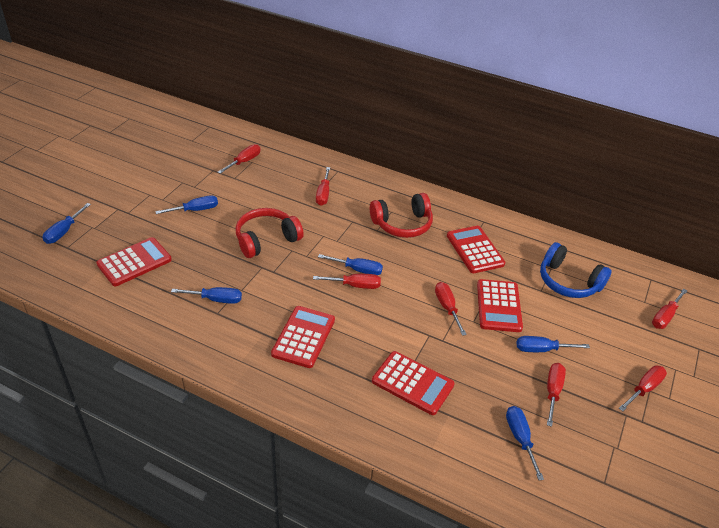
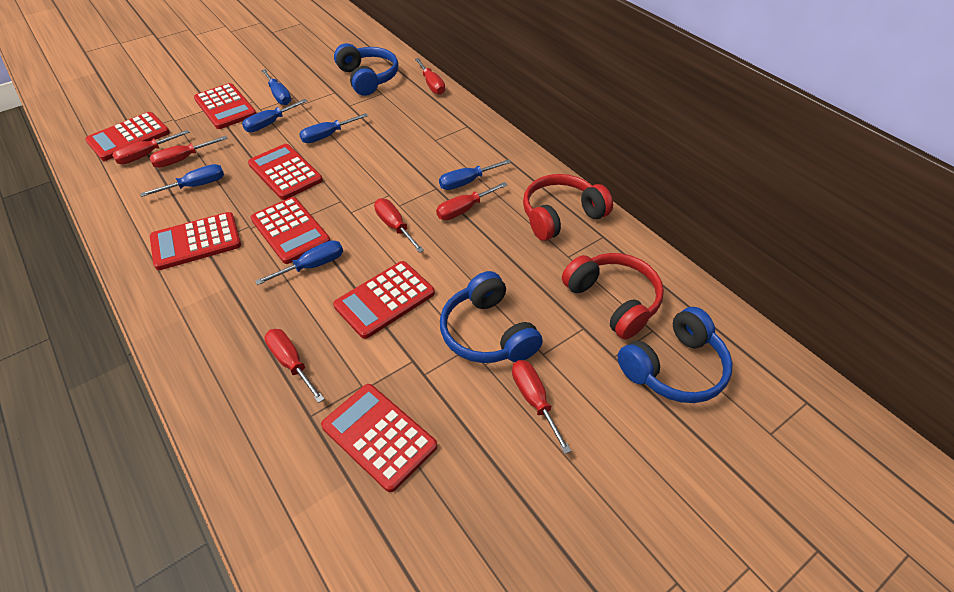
blue headphones: 1 -> 3
red calculator: 5 -> 7

